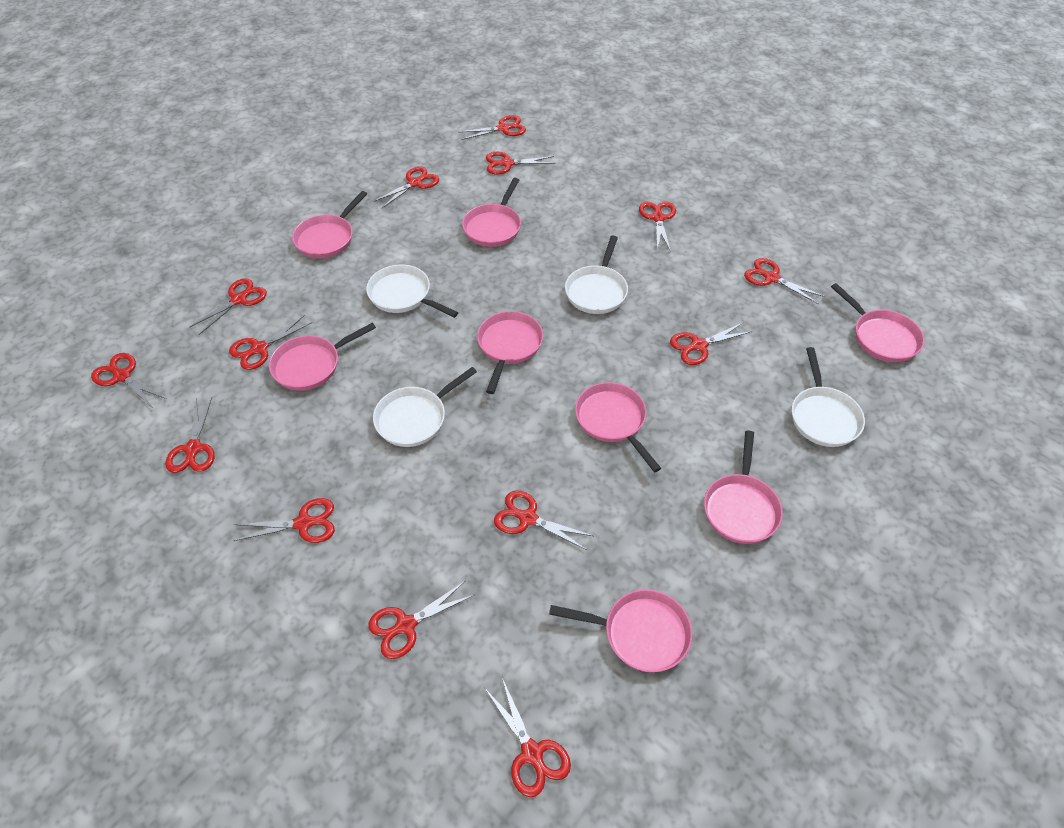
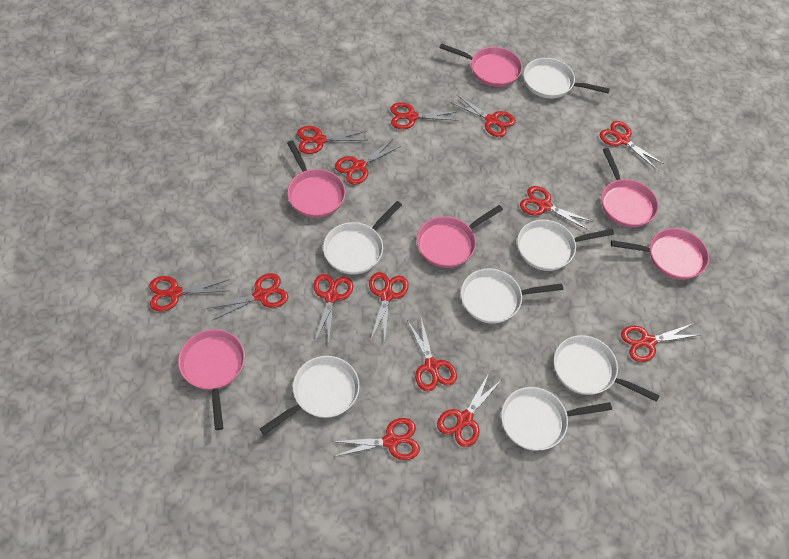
pink pan: 8 -> 6
white pan: 4 -> 7

